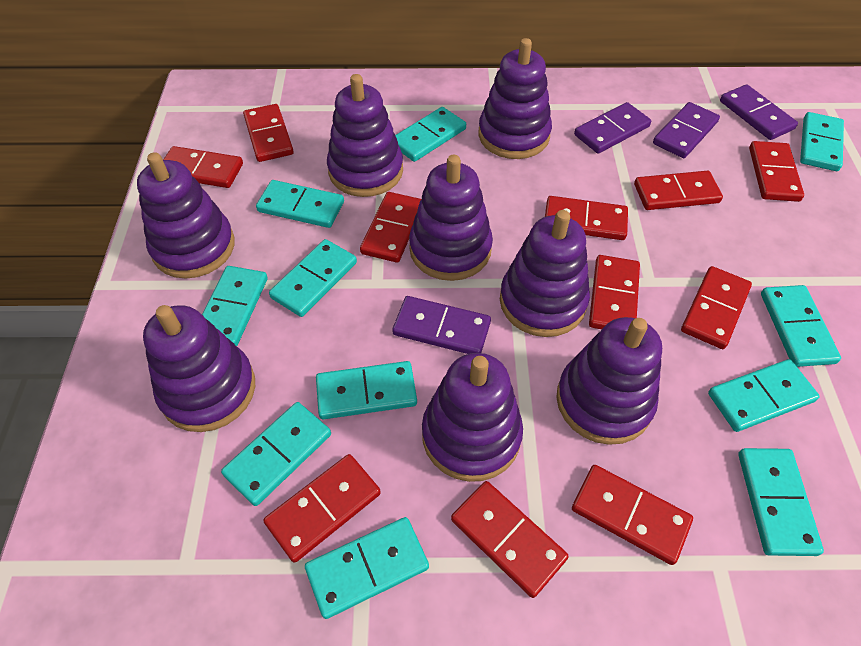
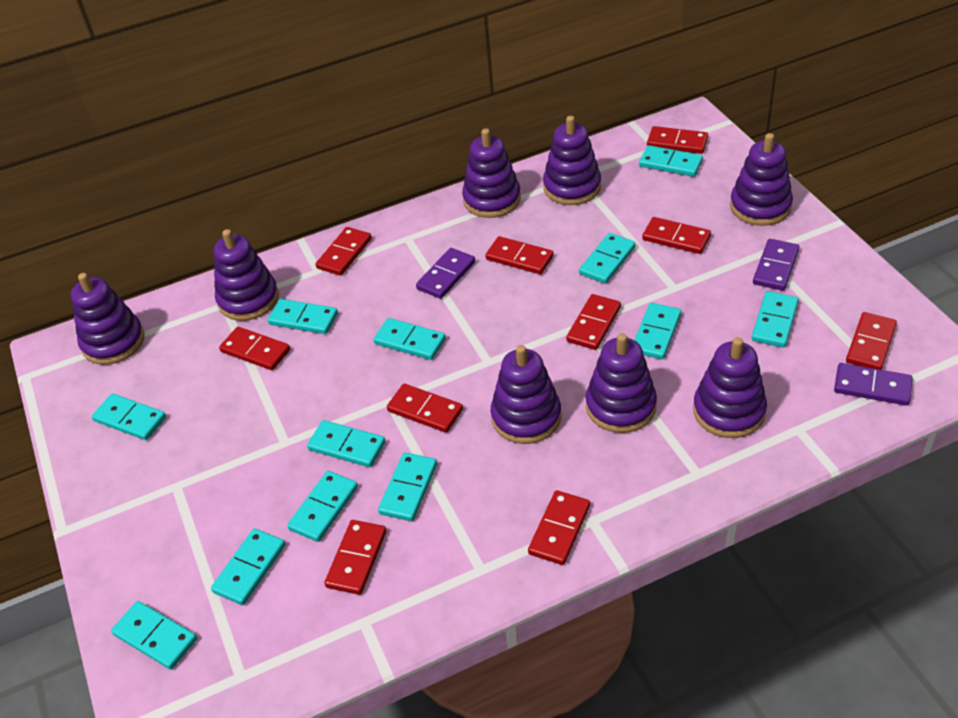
purple domino: 4 -> 3
red domino: 11 -> 10
turquoise domino: 11 -> 12

